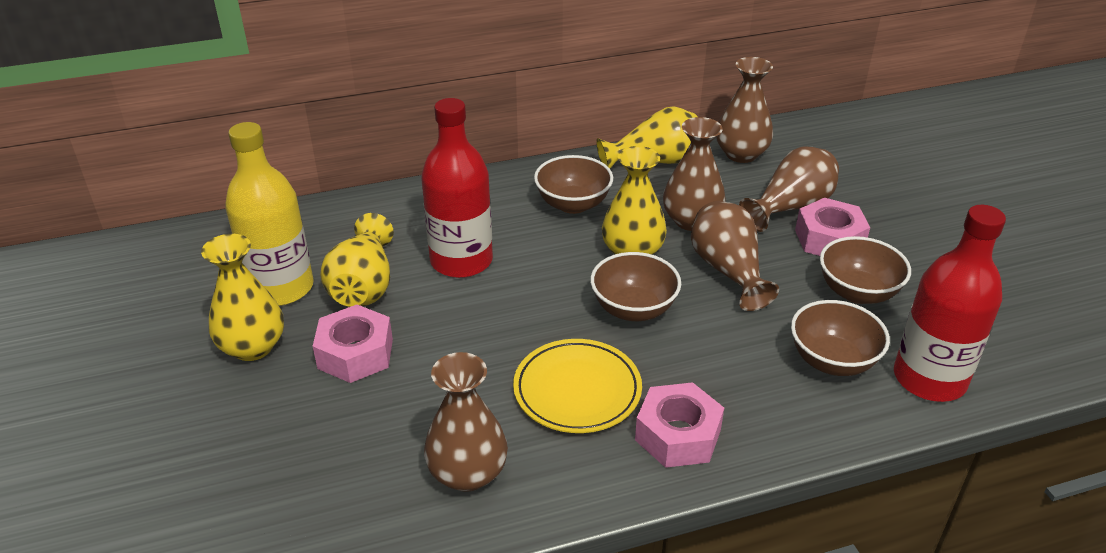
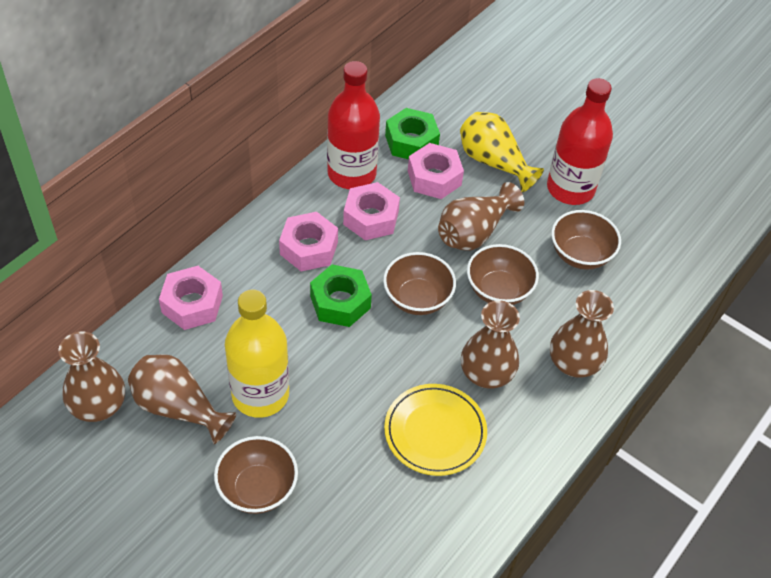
green nut: 0 -> 2
pink nut: 3 -> 4
yellow vase: 4 -> 1

